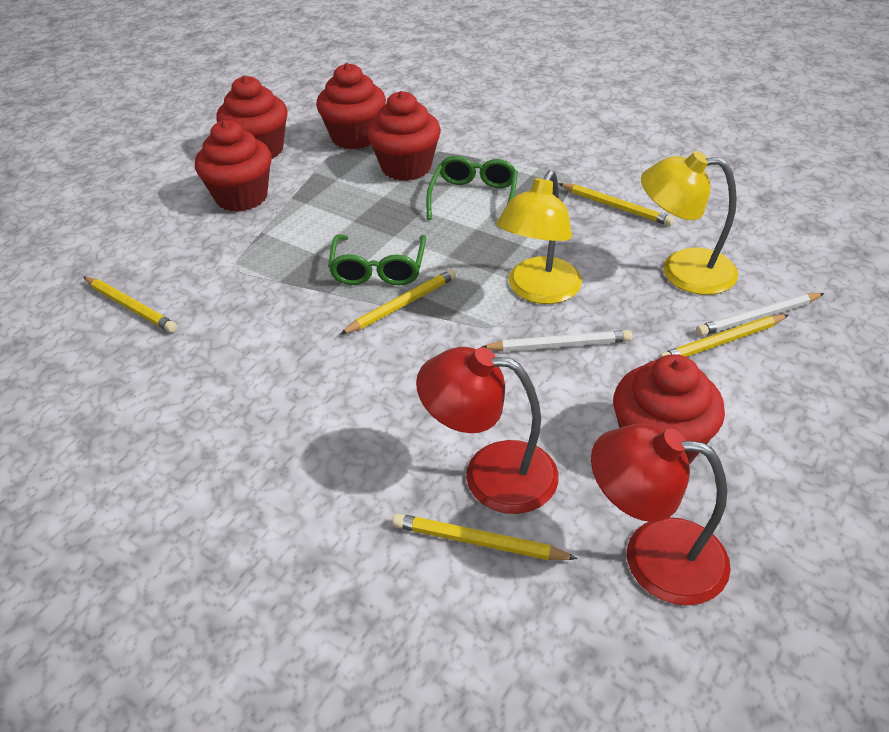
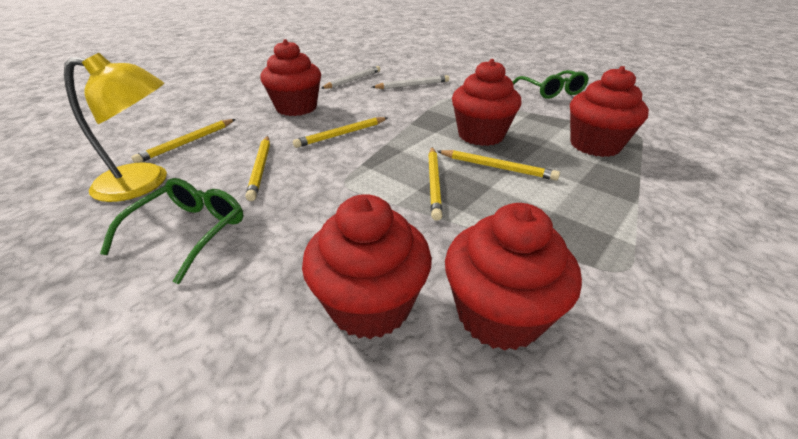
red lamp: 2 -> 0
yellow lamp: 2 -> 1

